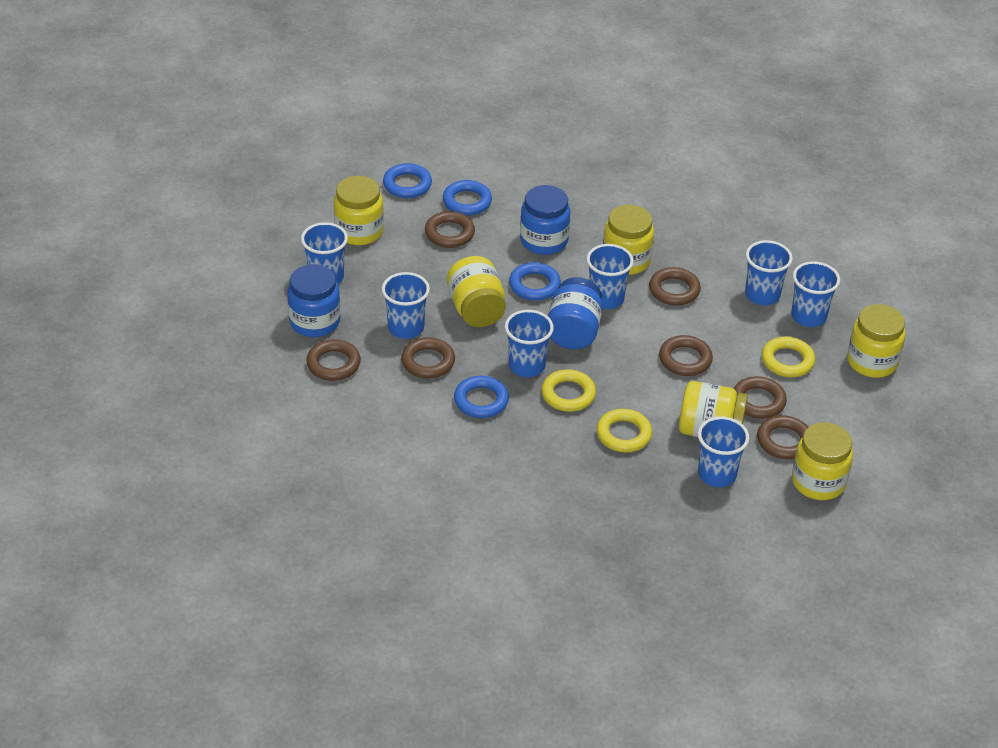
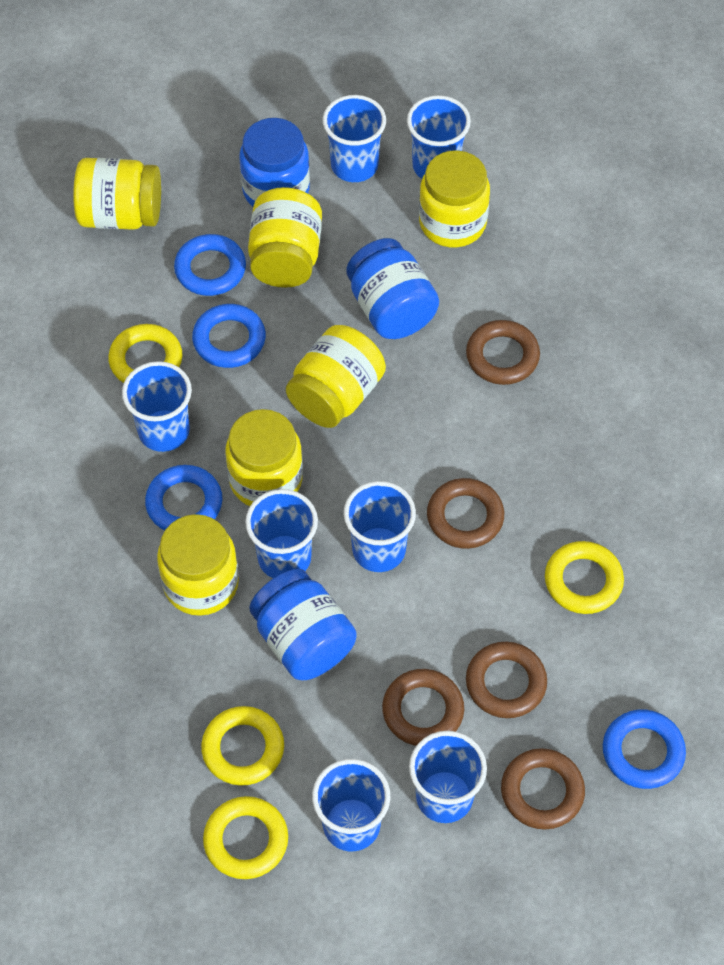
brown ring: 7 -> 5
yellow ring: 3 -> 4

